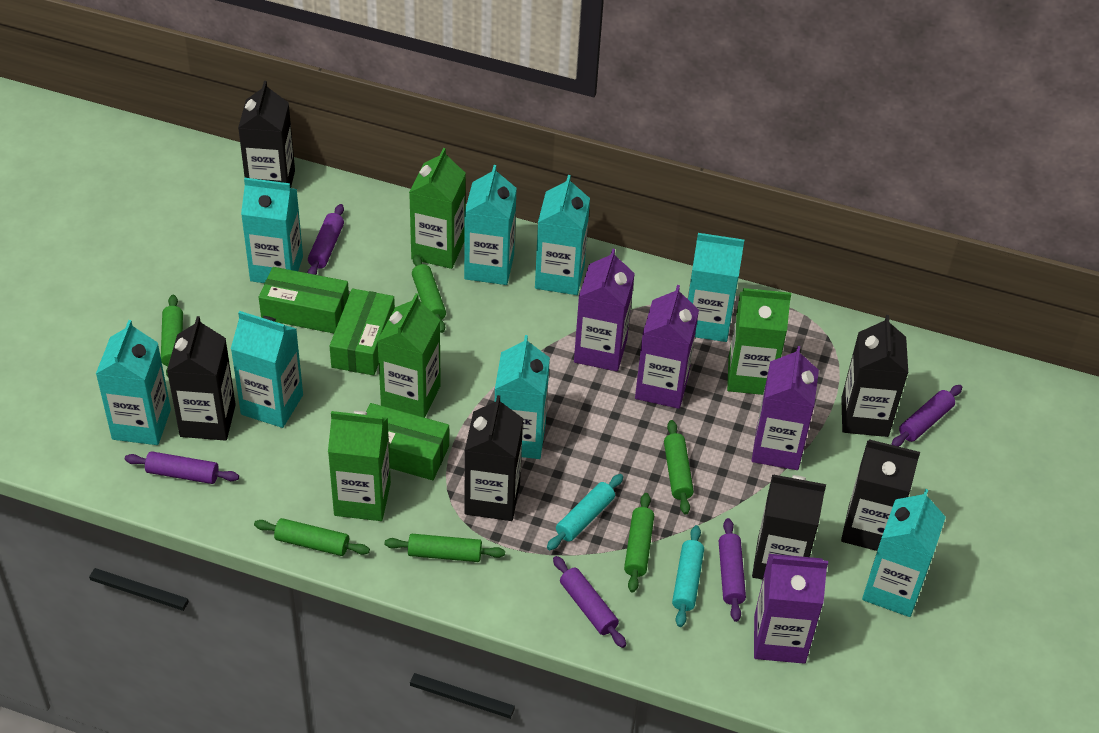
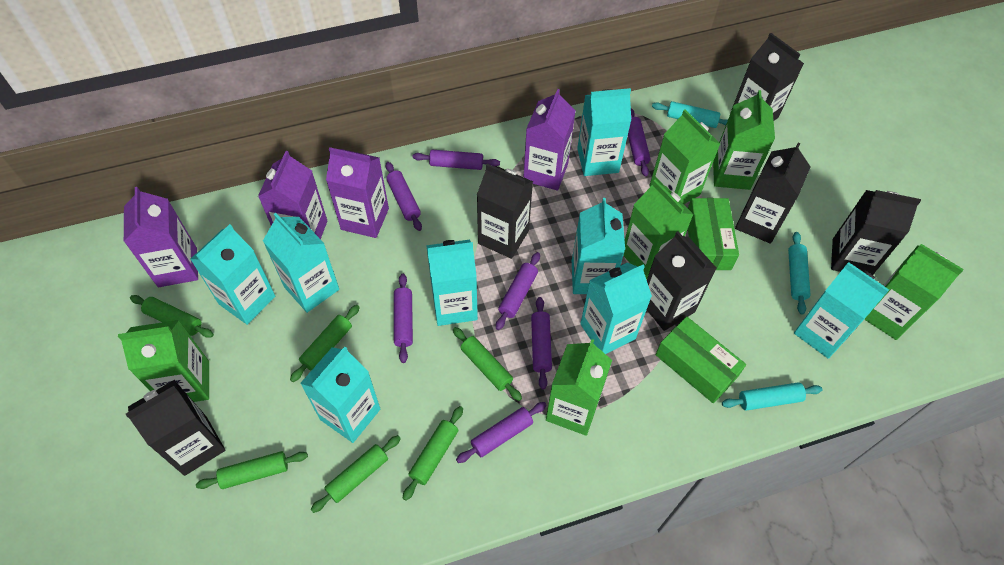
green box: 3 -> 2
green carton: 4 -> 6
purple rolling pin: 5 -> 7
turquoise rolling pin: 2 -> 3

